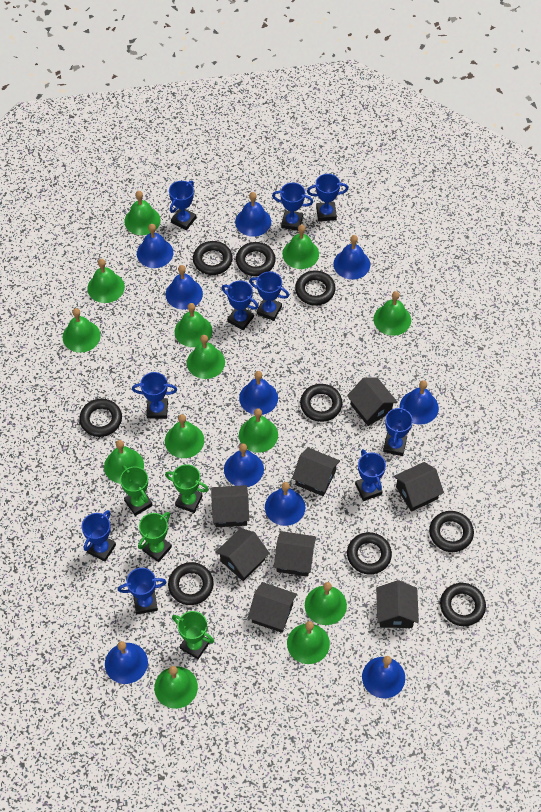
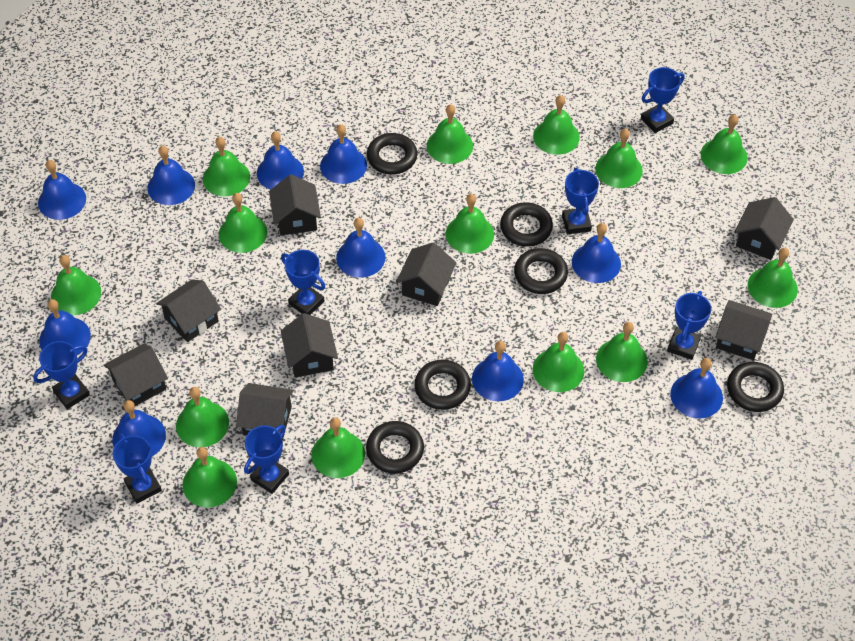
black ring: 9 -> 6
blue trophy: 10 -> 7
green bell: 13 -> 14
green trophy: 4 -> 0

